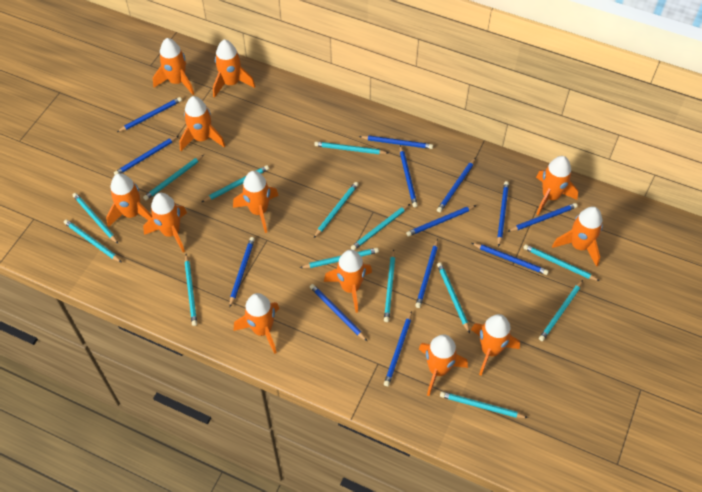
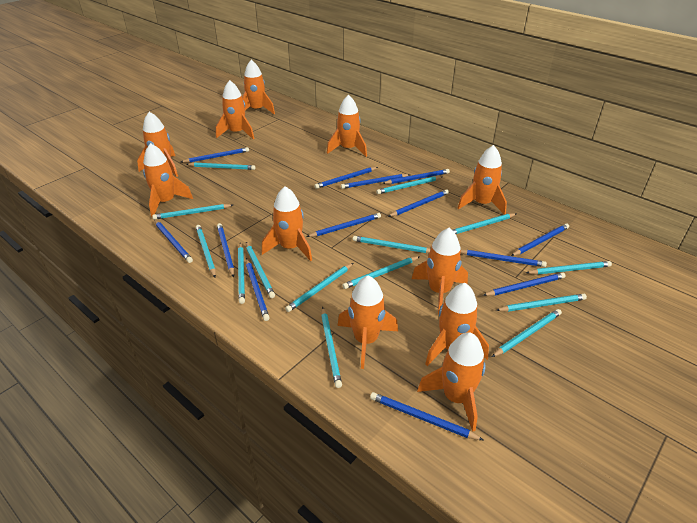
orange rocket: 12 -> 11

